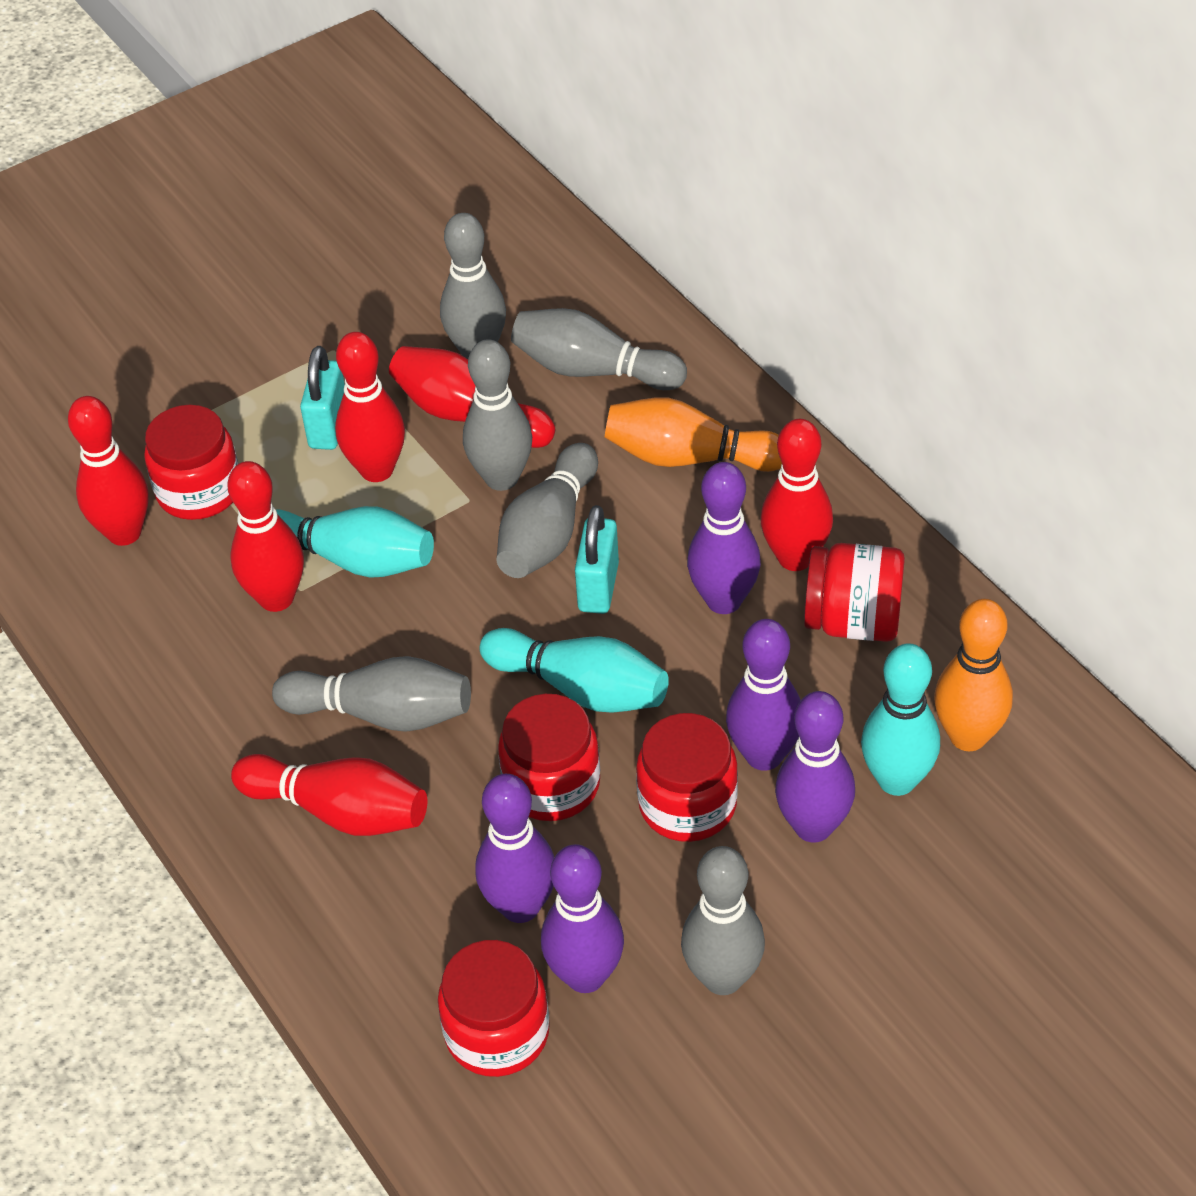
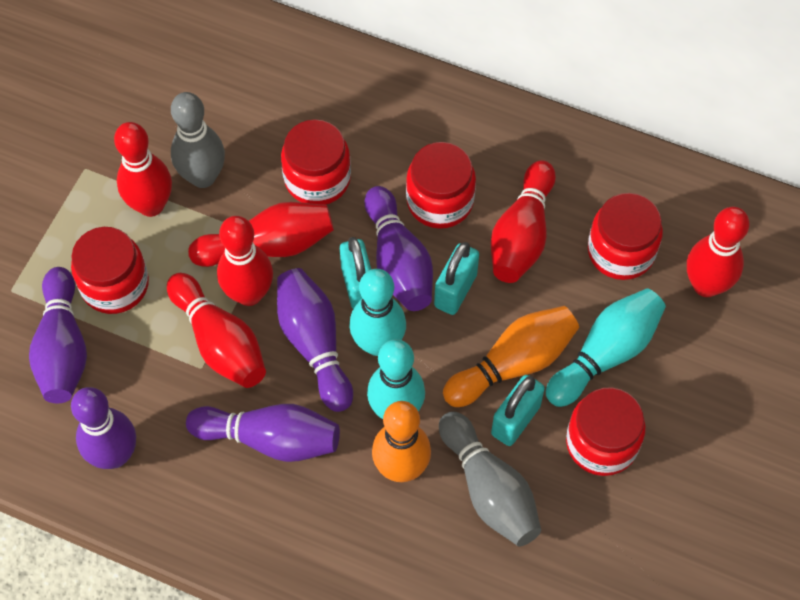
grey bowling pin: 6 -> 2
turquoise padlock: 2 -> 3

